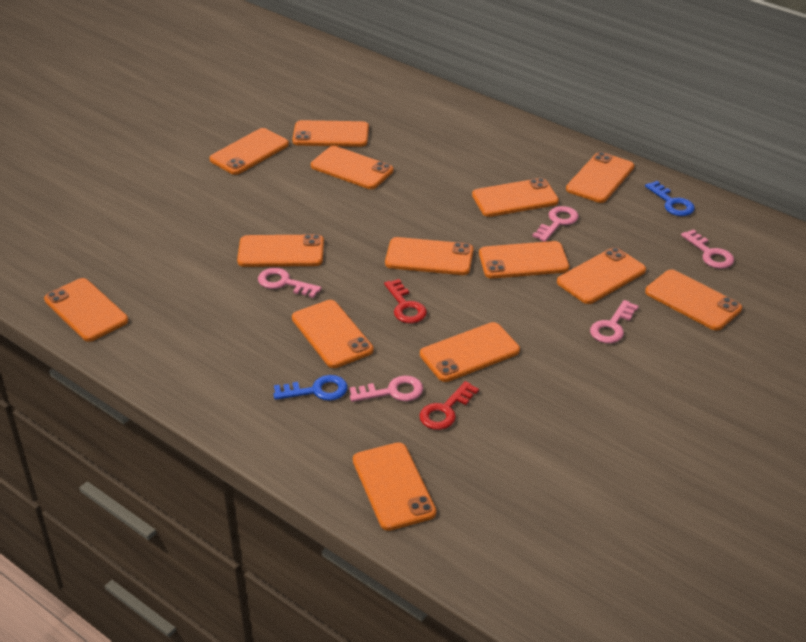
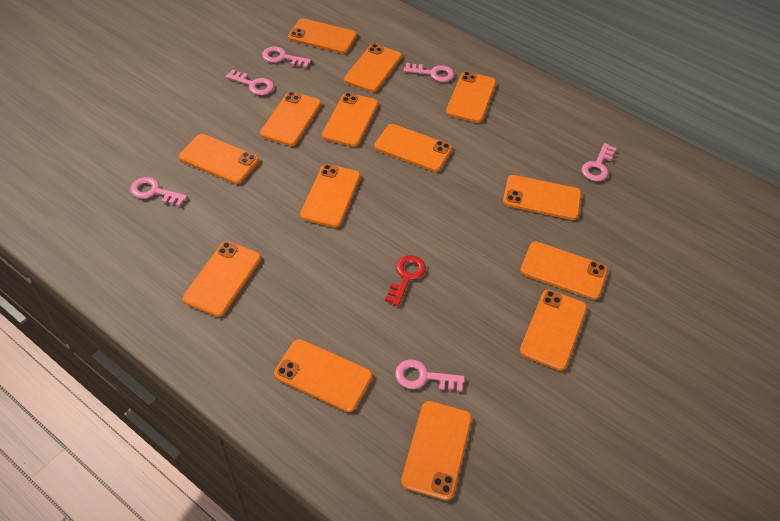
blue key: 2 -> 0
pink key: 5 -> 6
red key: 2 -> 1

